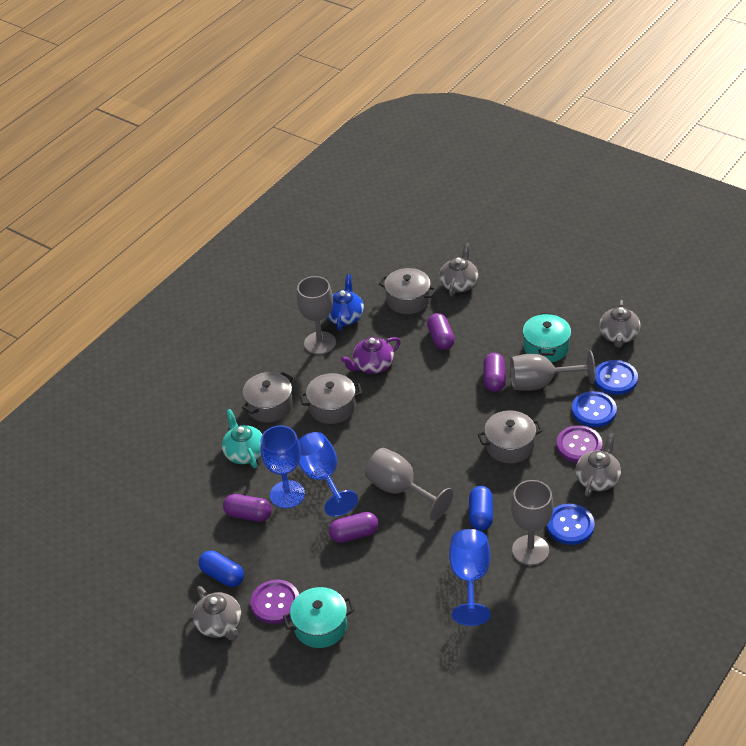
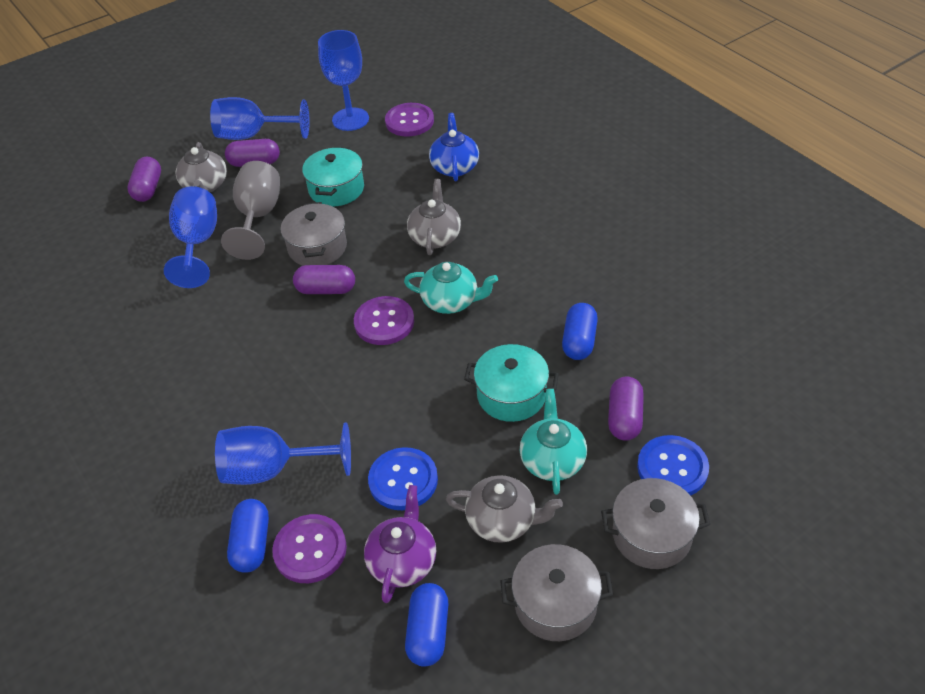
blue button: 3 -> 2
blue capsule: 2 -> 3
blue goblet: 3 -> 4
grey goblet: 4 -> 1
grey pot: 4 -> 3
grey teapot: 4 -> 3
purple button: 2 -> 3
turquoise teapot: 1 -> 2

